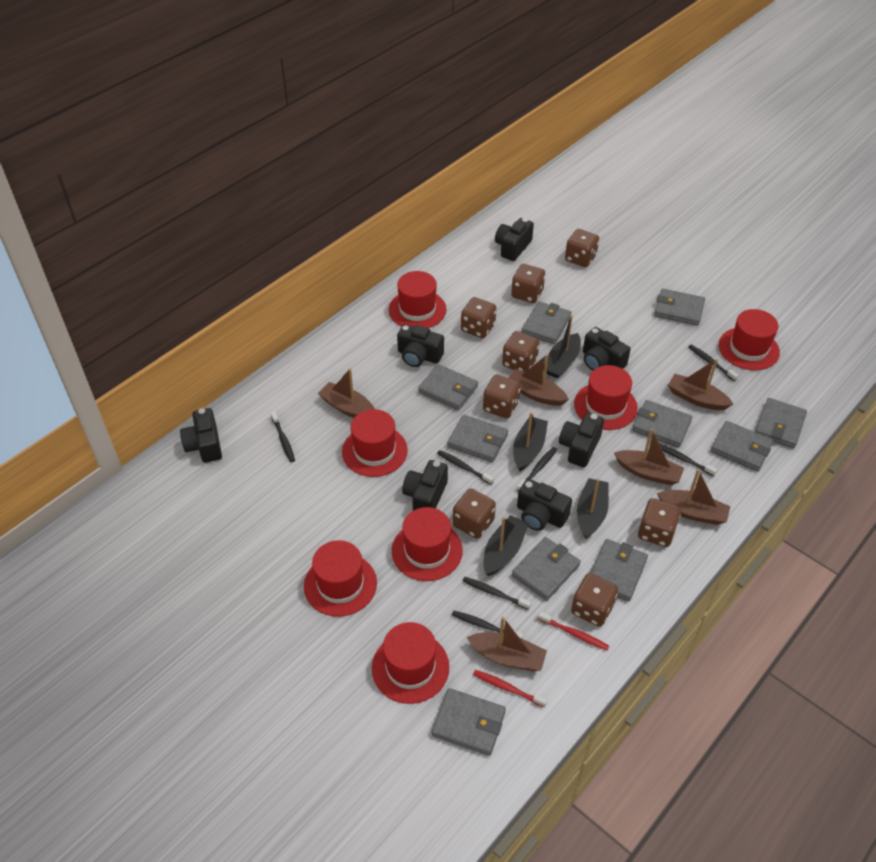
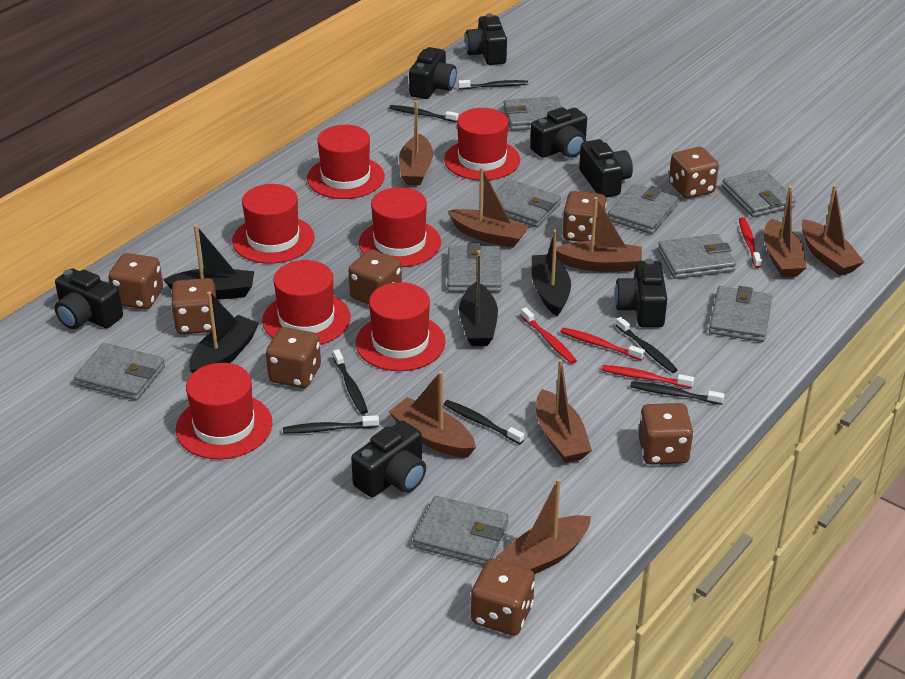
brown boat: 6 -> 8
grey wallet: 10 -> 9
red toothbrush: 2 -> 4

